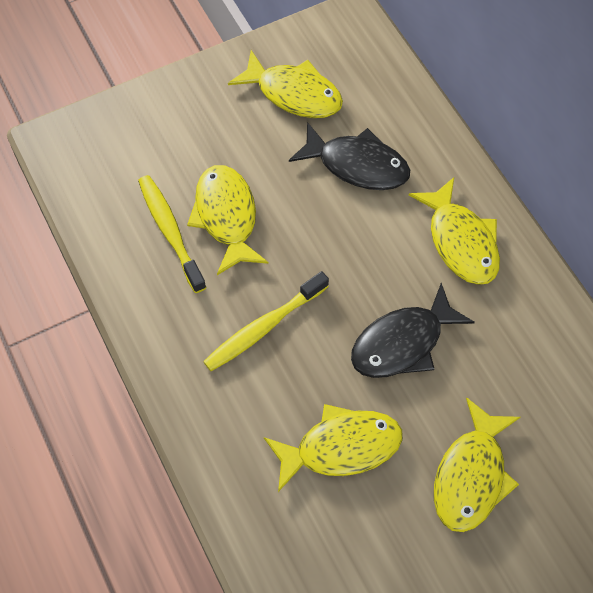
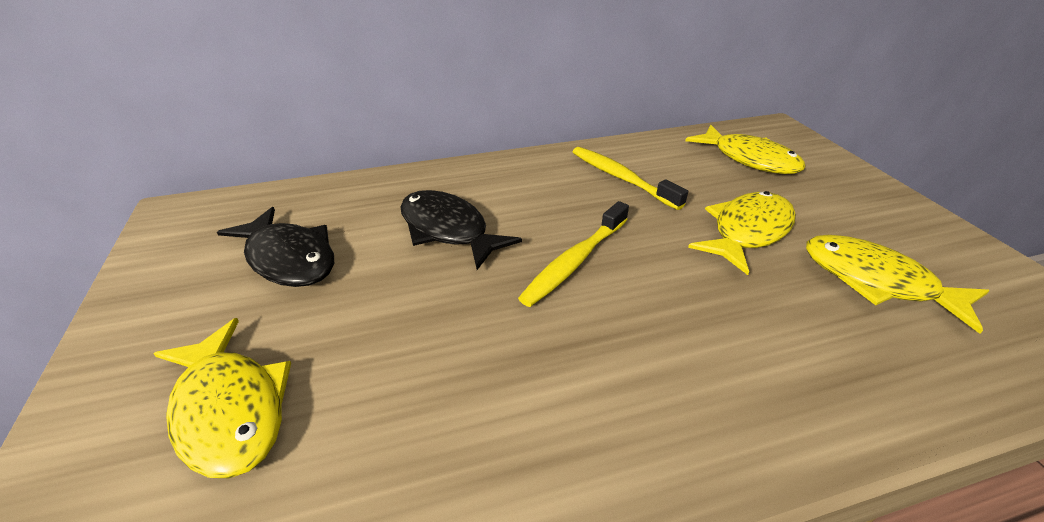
yellow fish: 5 -> 4

